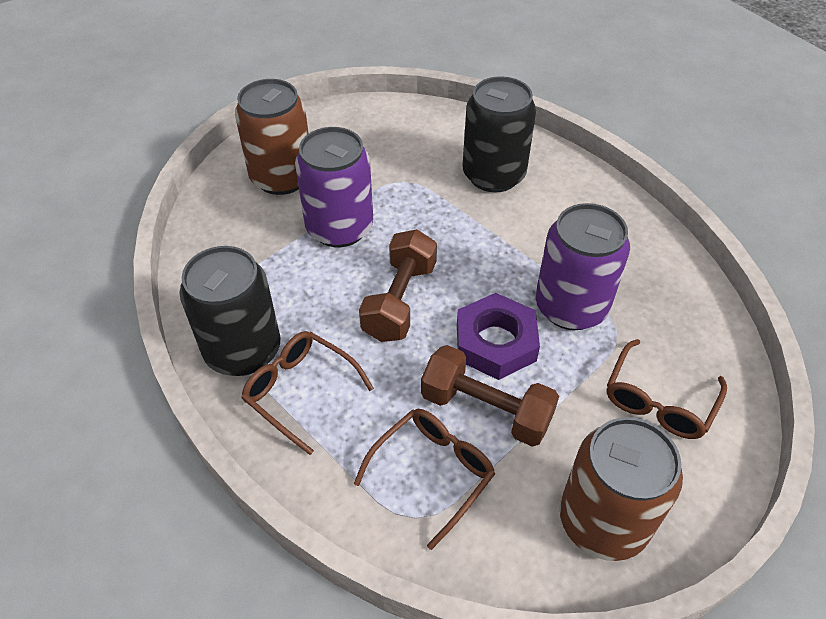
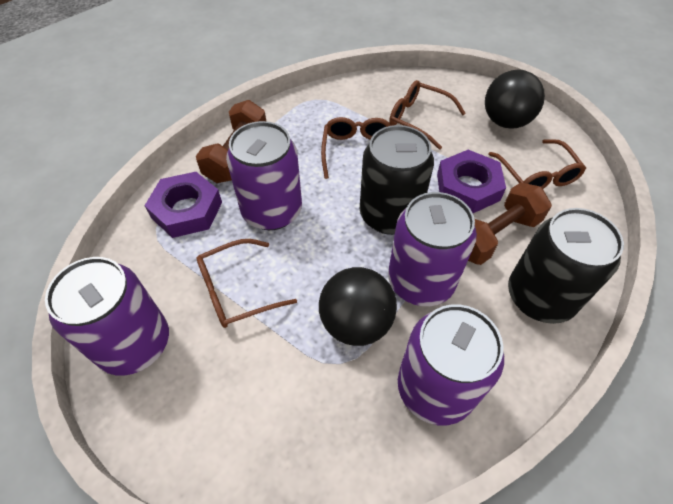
black ball: 0 -> 2
brown can: 2 -> 0
brown glasses: 3 -> 4
purple can: 2 -> 4
purple nut: 1 -> 2

